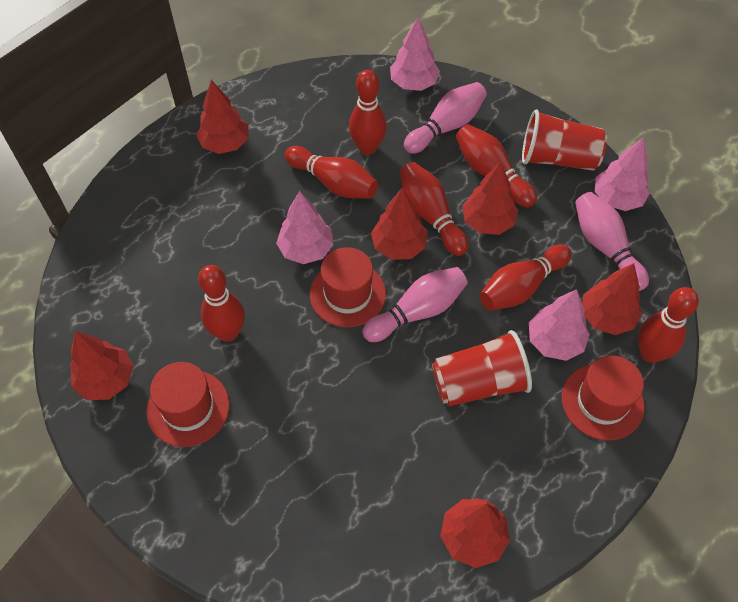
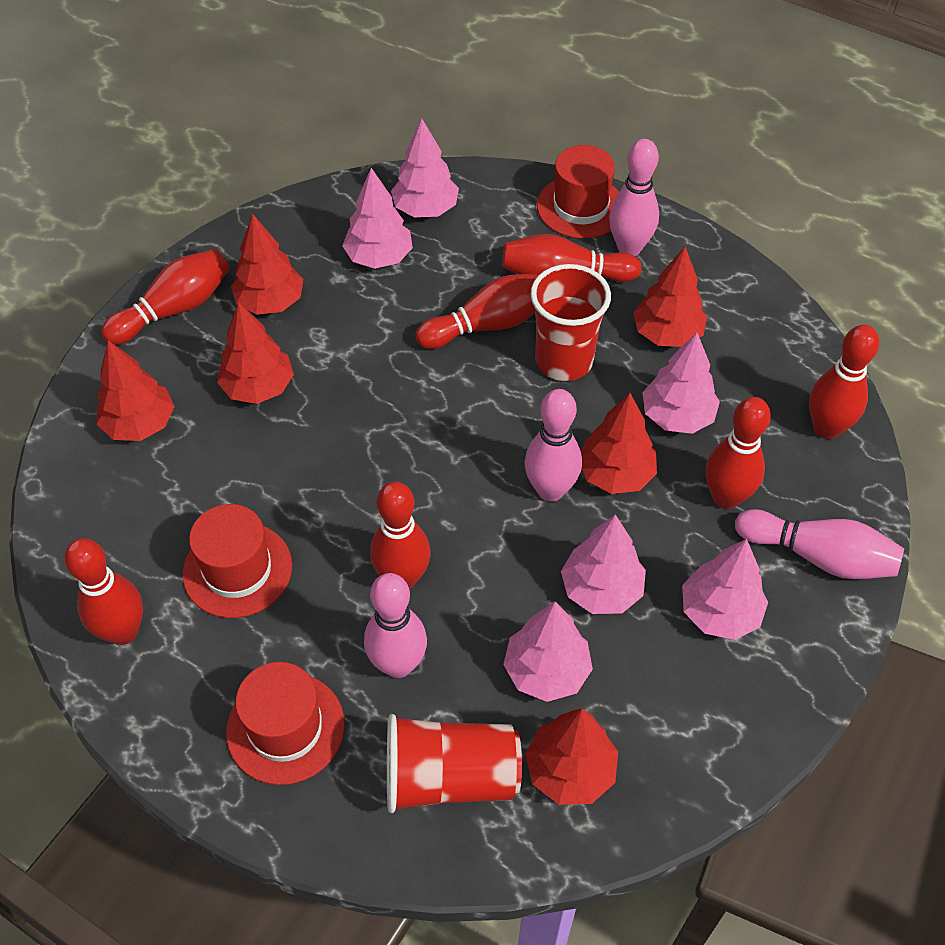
pink bowling pin: 3 -> 4
pink tree: 4 -> 6

